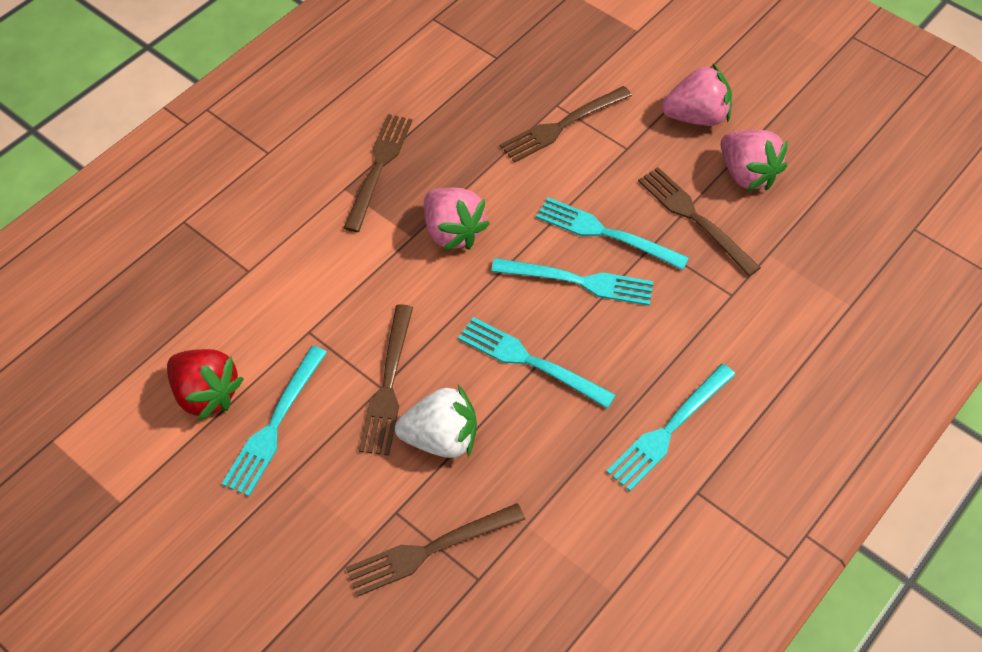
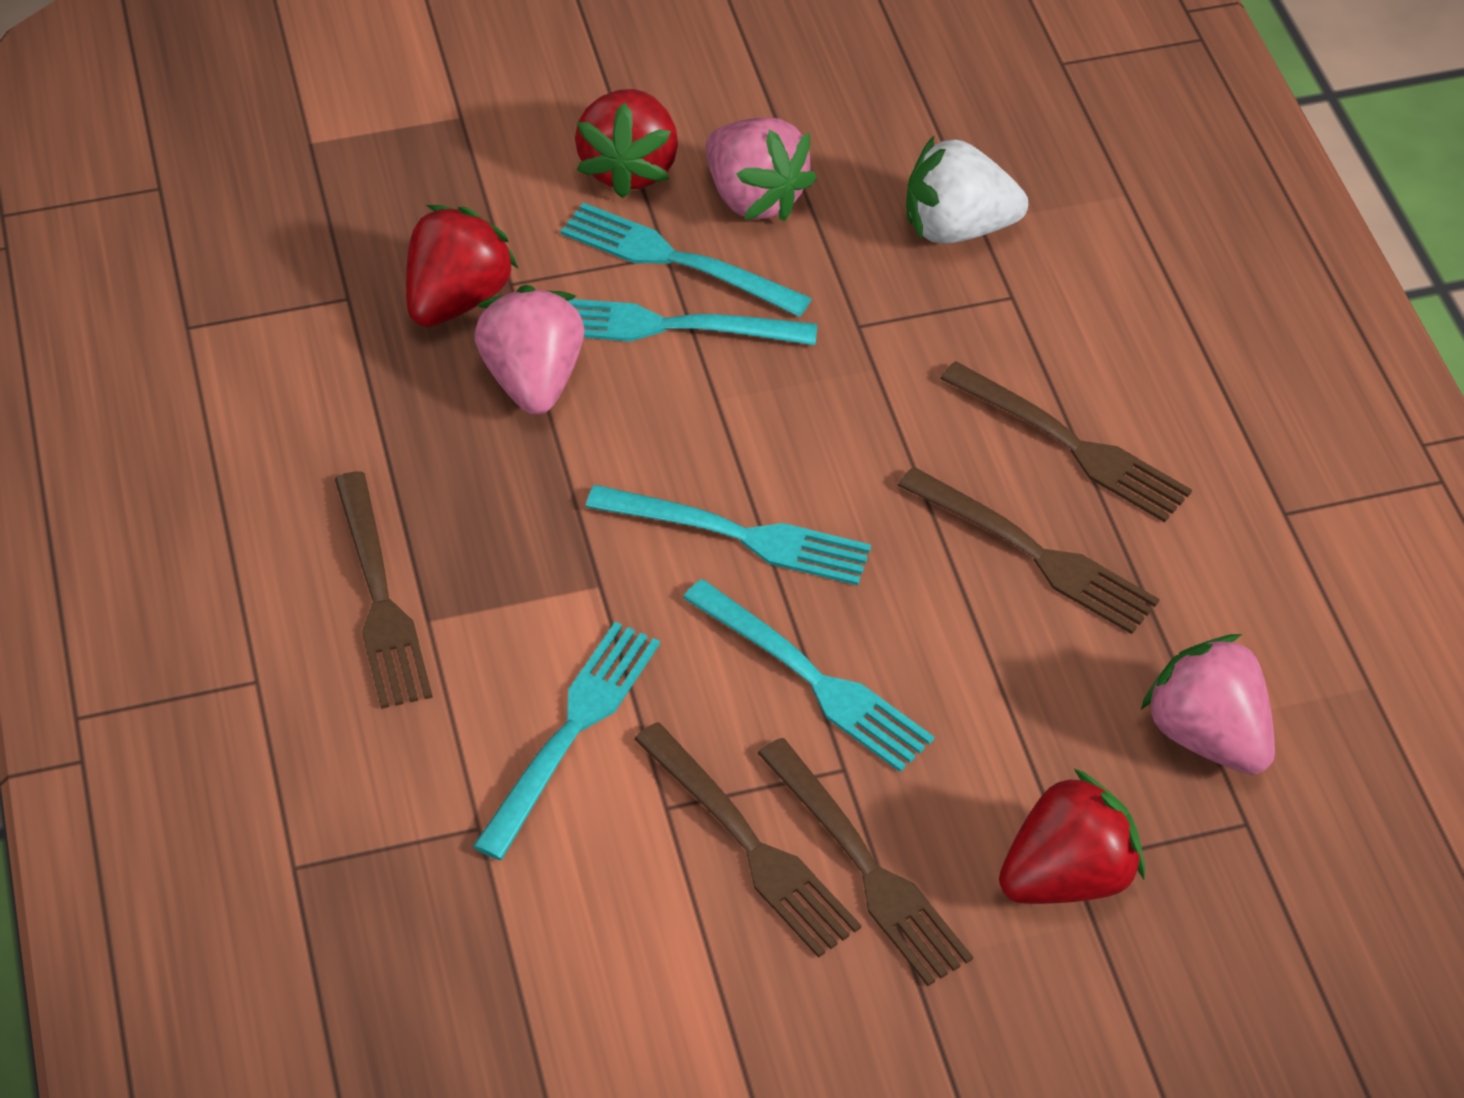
red strawberry: 1 -> 3

